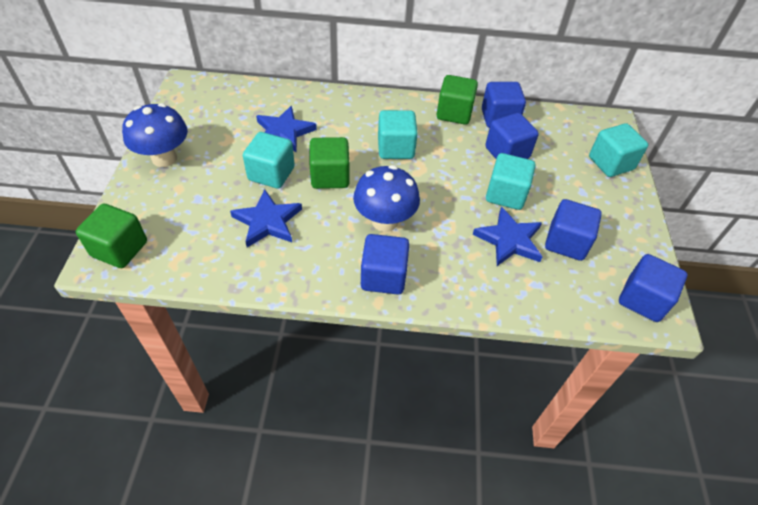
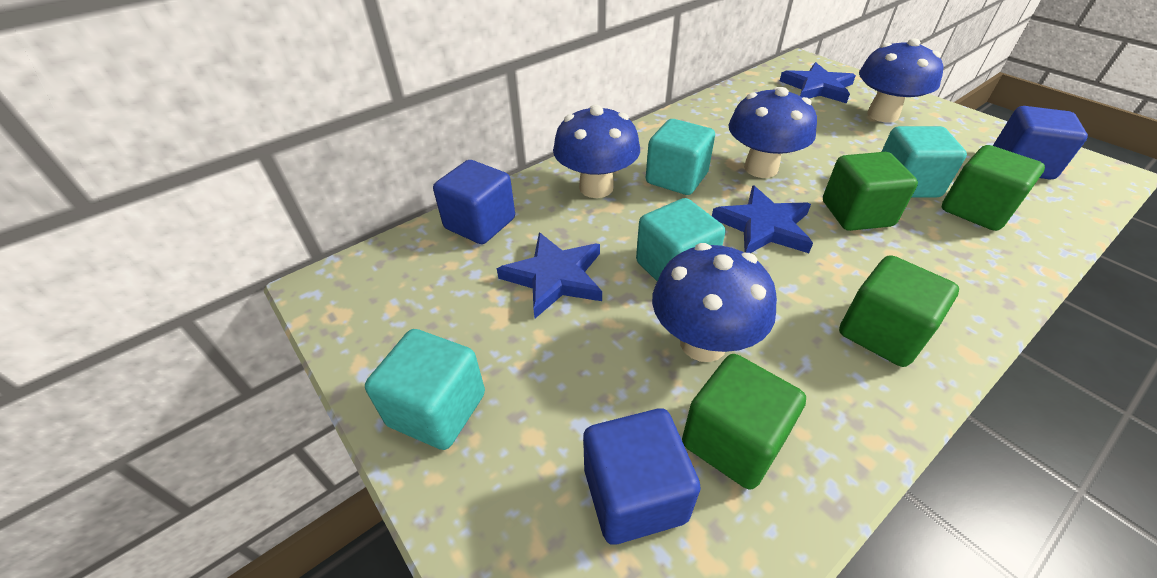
blue cube: 5 -> 3
blue mushroom: 2 -> 4
green cube: 3 -> 4

